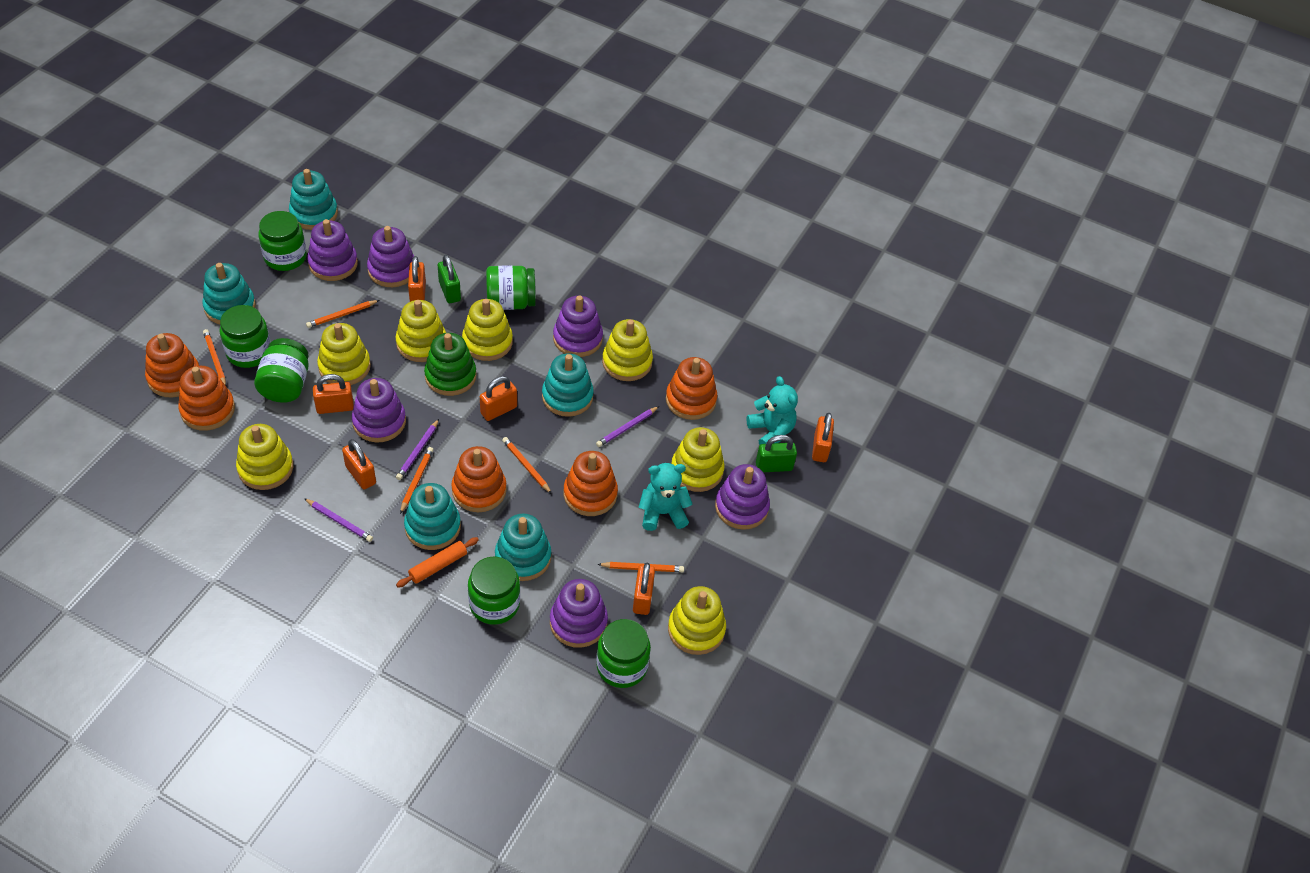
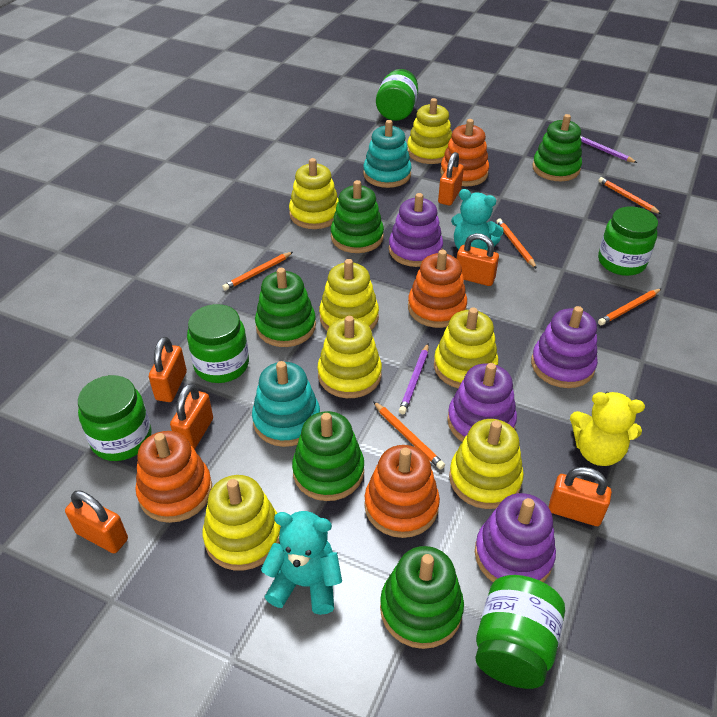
green jar: 6 -> 5
green padlock: 2 -> 0
green stacking toy: 1 -> 5
orange rolling pin: 1 -> 0
orange stacking toy: 5 -> 4
purple pencil: 3 -> 2
purple stacking toy: 6 -> 4
turquoise stacking toy: 5 -> 2
yellow teddy bear: 0 -> 1

